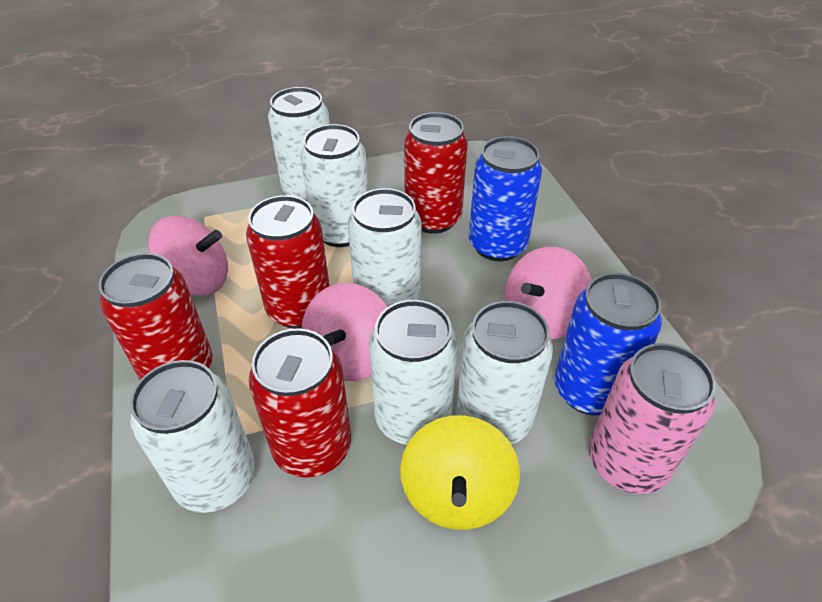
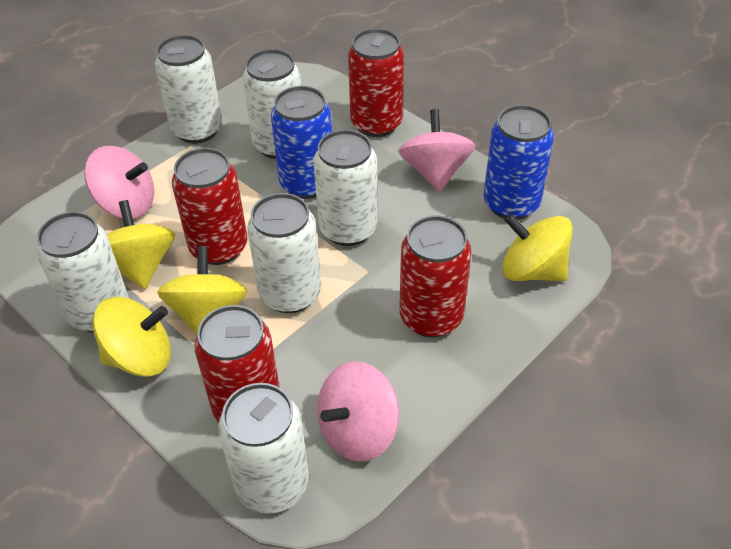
pink can: 1 -> 0
yellow spinning top: 1 -> 4

